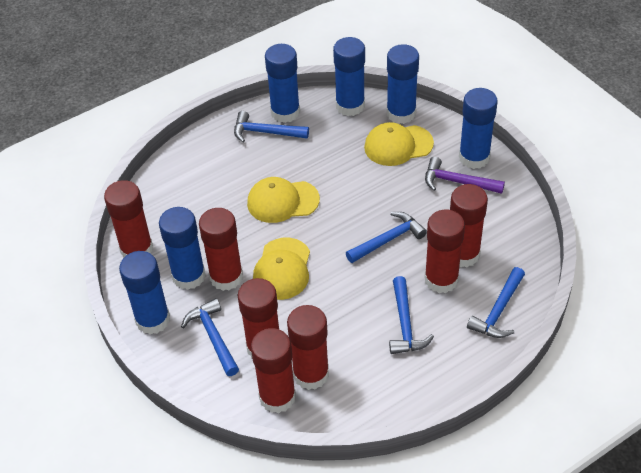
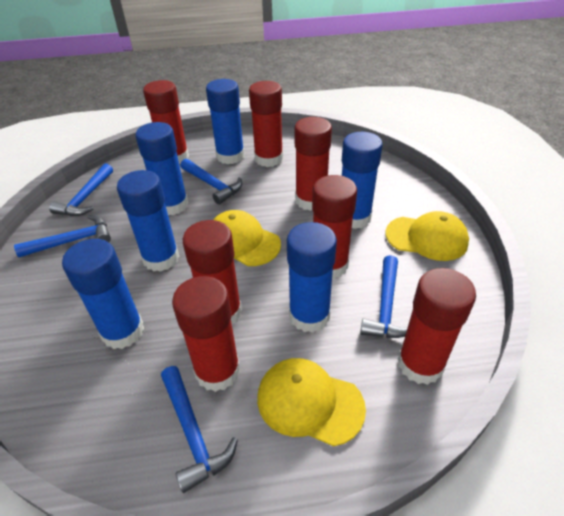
purple hammer: 1 -> 0

